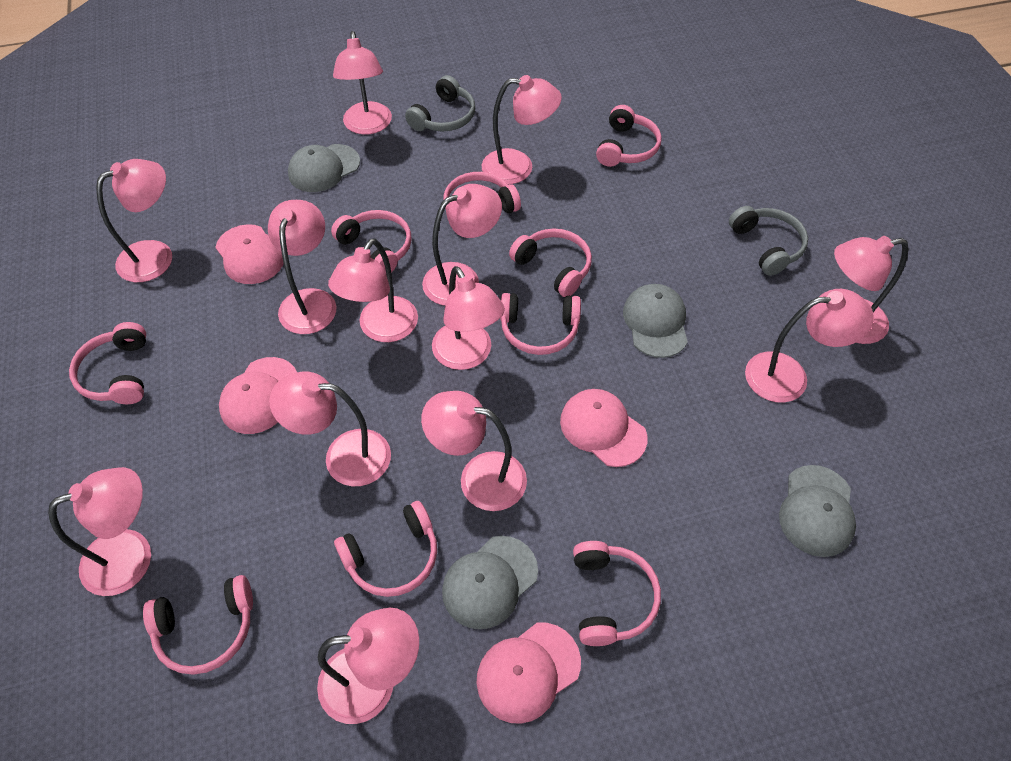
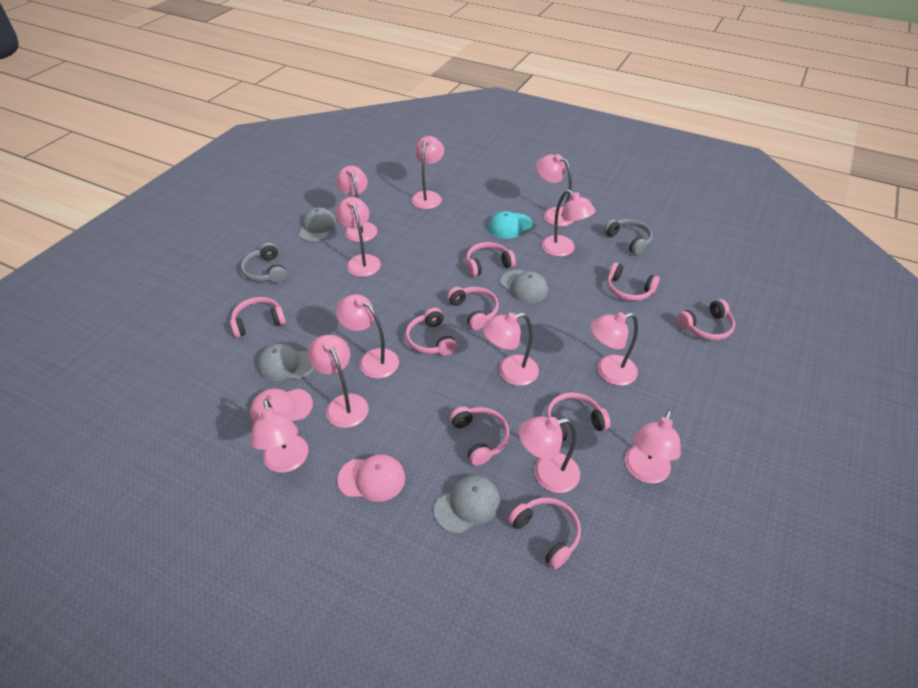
pink cap: 4 -> 2
pink lamp: 13 -> 12
turquoise cap: 0 -> 1

